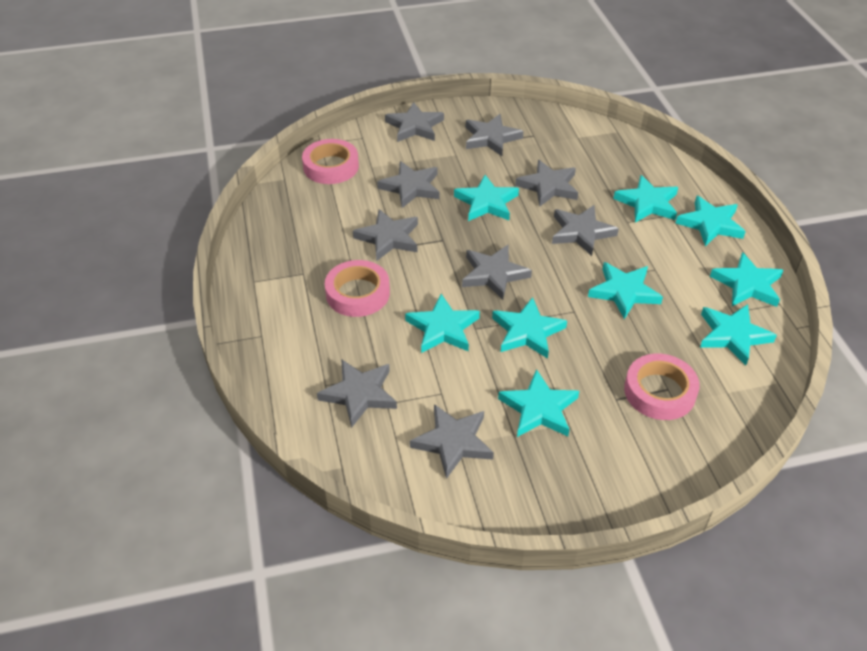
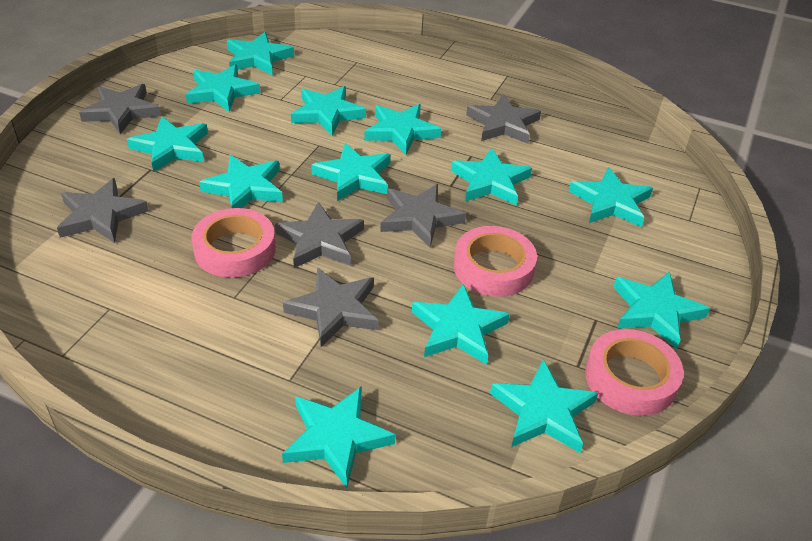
grey star: 9 -> 6
turquoise star: 9 -> 13

